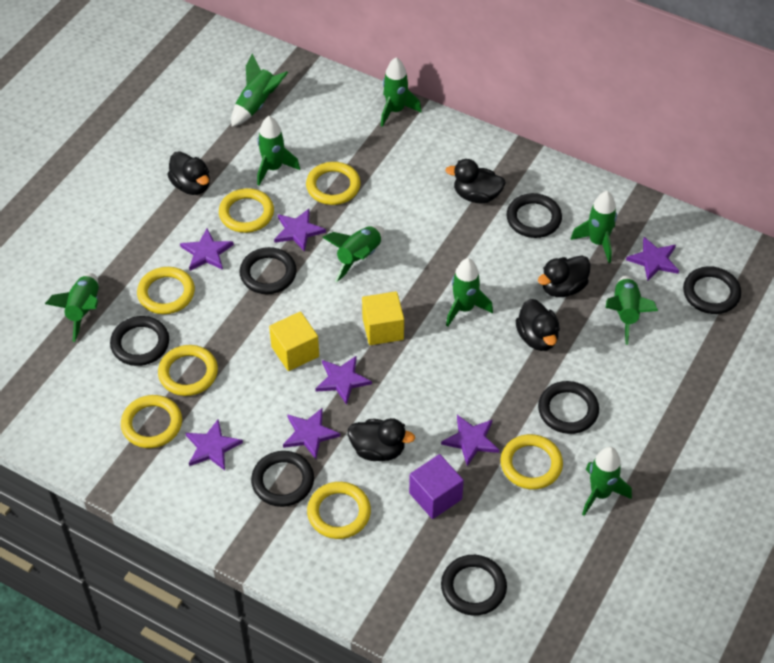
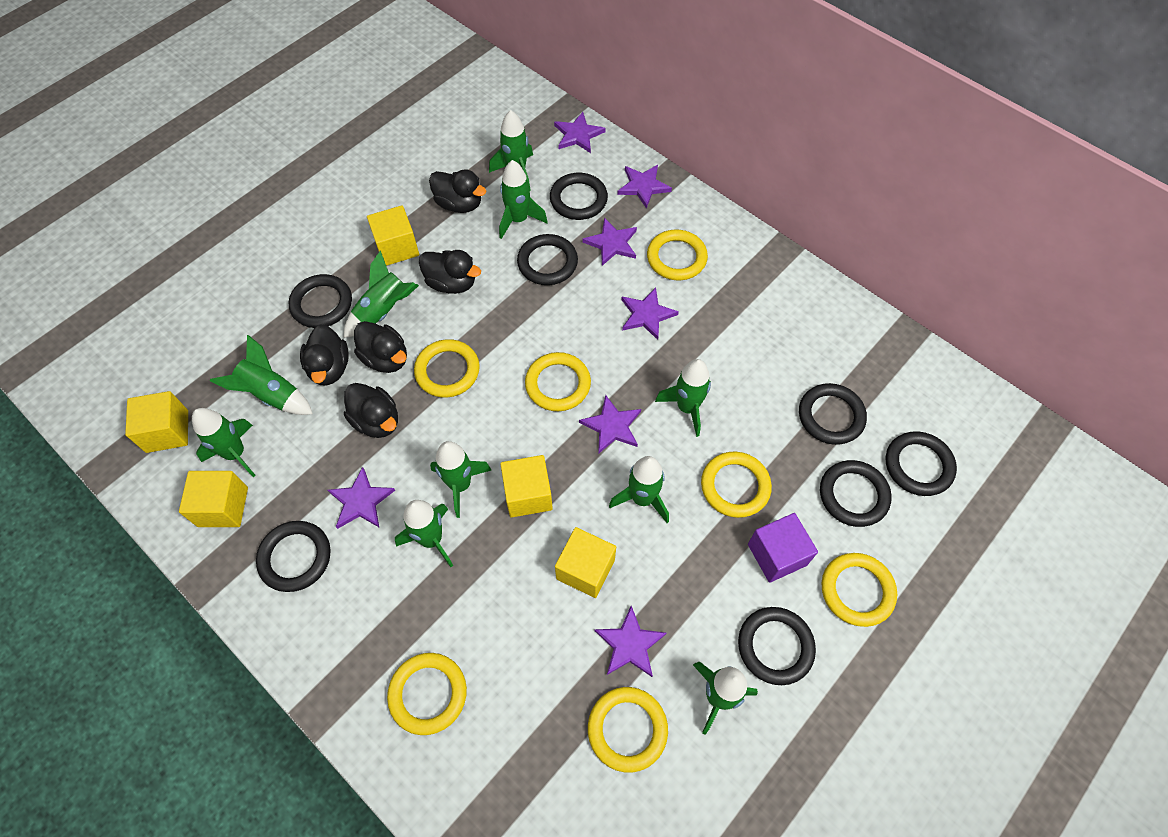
black ring: 7 -> 8
green rocket: 9 -> 10
yellow cube: 2 -> 5

